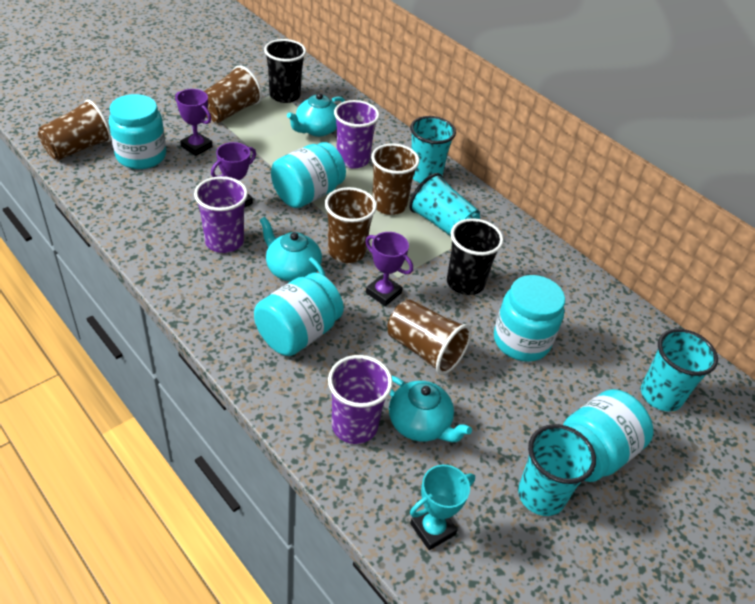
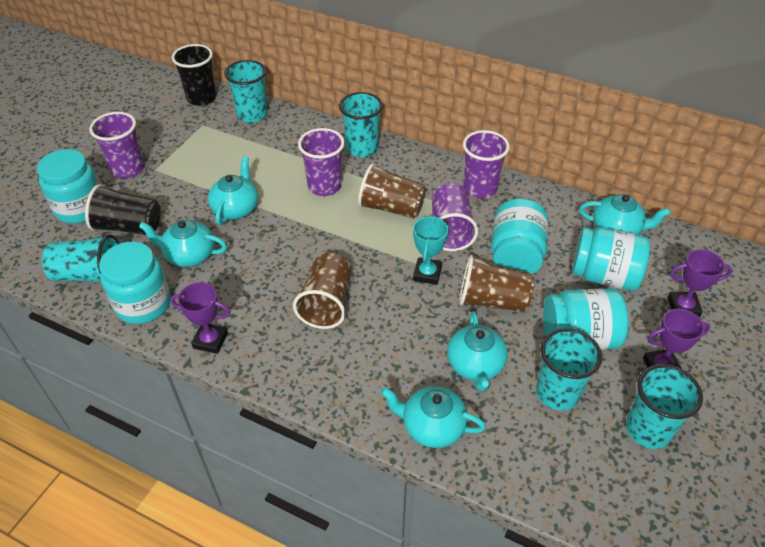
brown cup: 5 -> 3
purple cup: 3 -> 4
turquoise cup: 4 -> 5
turquoise teapot: 3 -> 5

